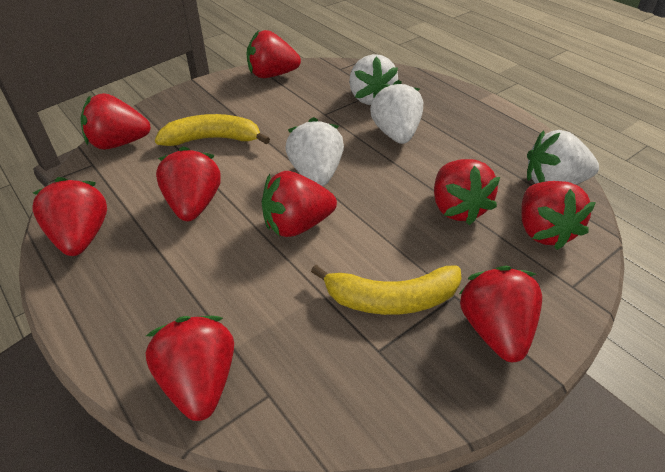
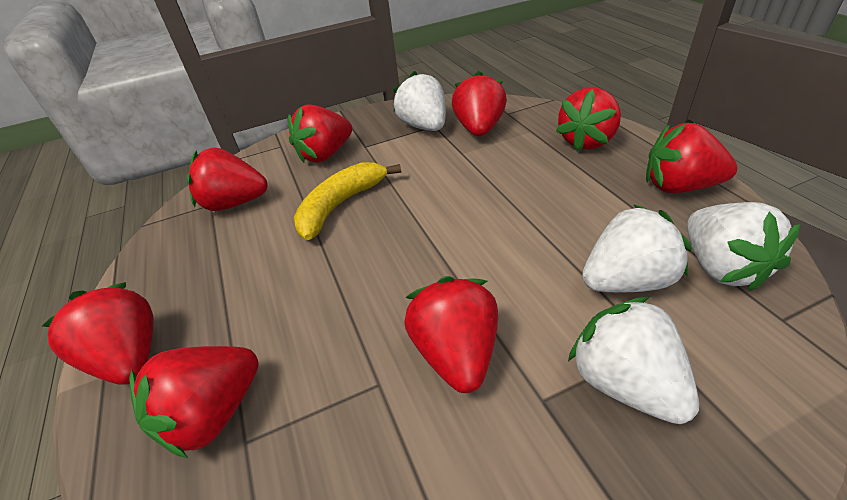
red strawberry: 9 -> 8
yellow banana: 2 -> 1

